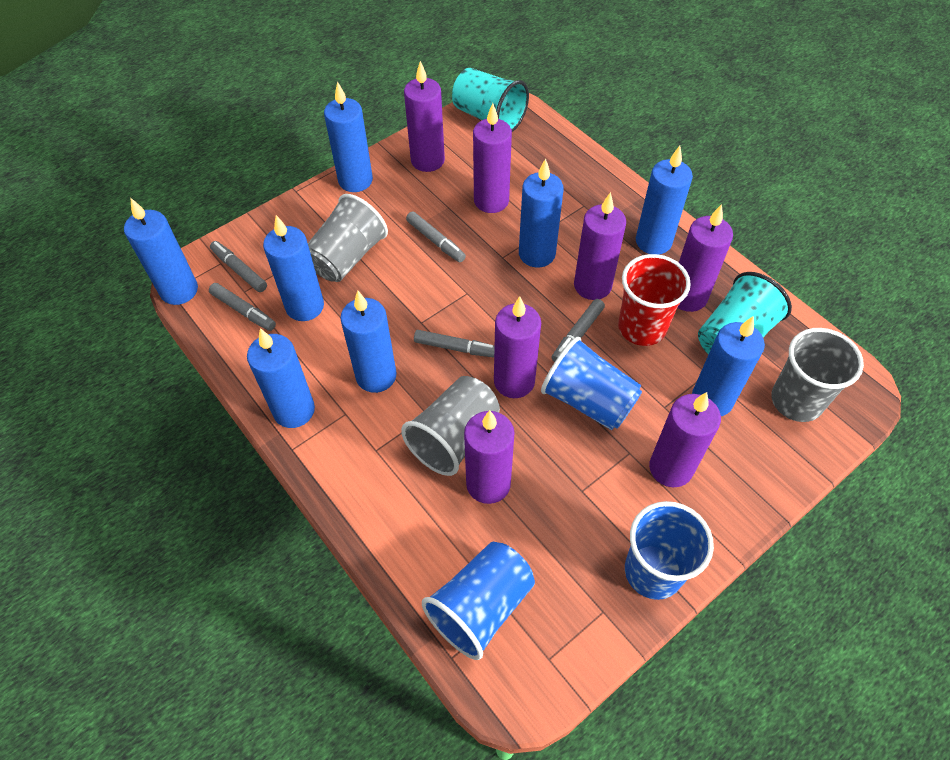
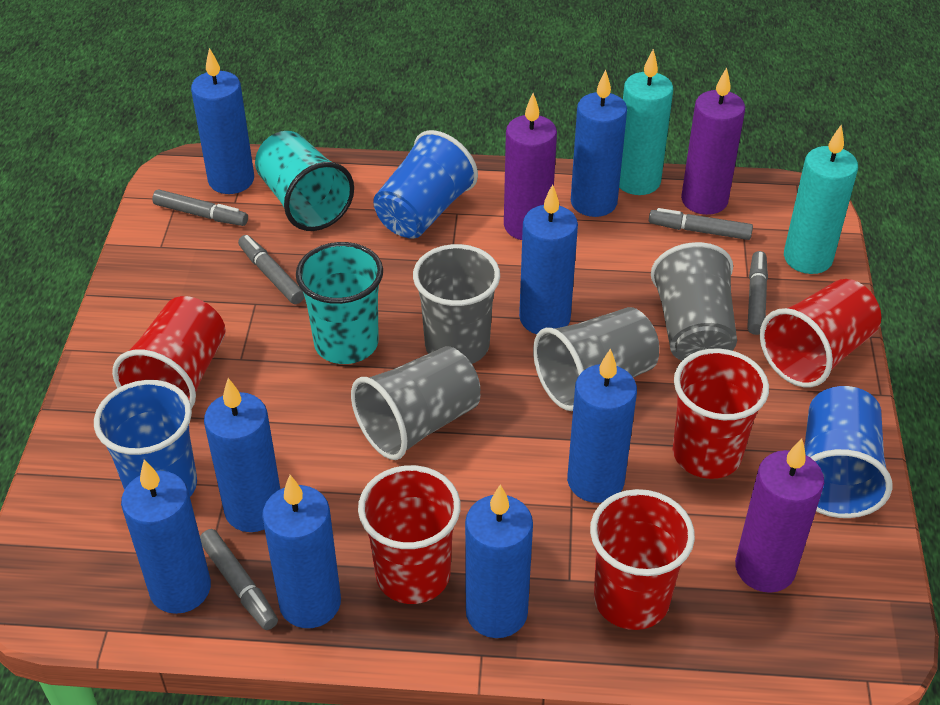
grey cup: 3 -> 4
purple candle: 7 -> 3
red cup: 1 -> 5
turquoise candle: 0 -> 2

